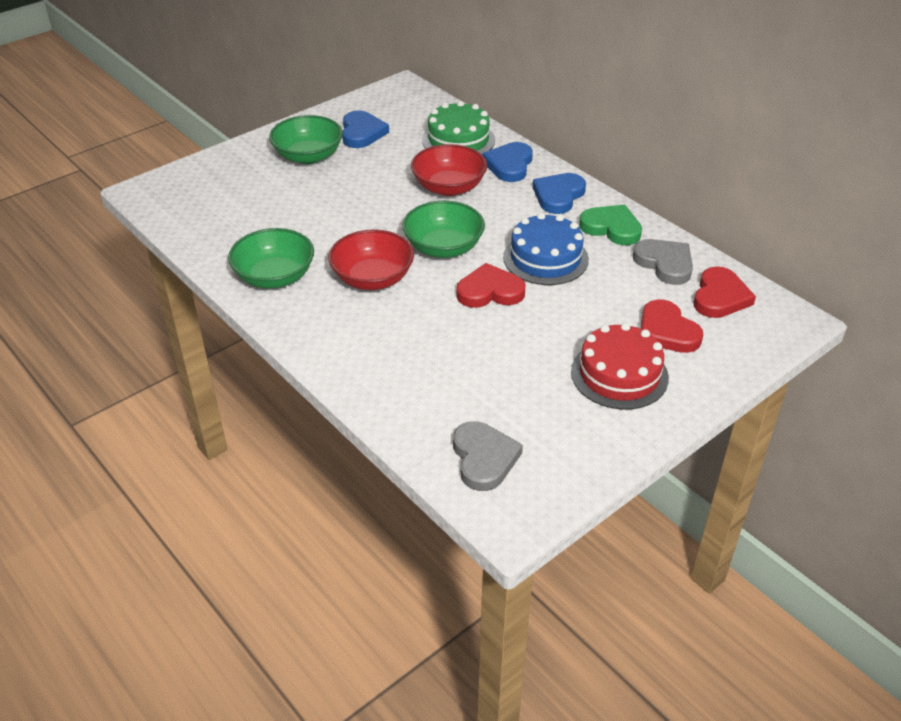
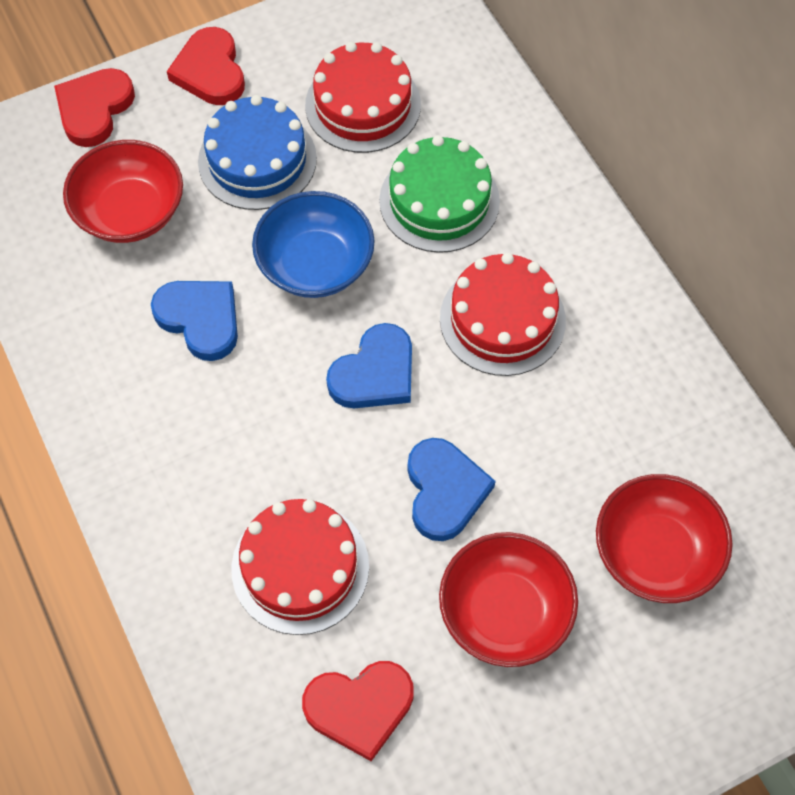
blue bowl: 0 -> 1
green bowl: 3 -> 0
green heart: 1 -> 0
grey heart: 2 -> 0
red bowl: 2 -> 3
red cake: 1 -> 3

